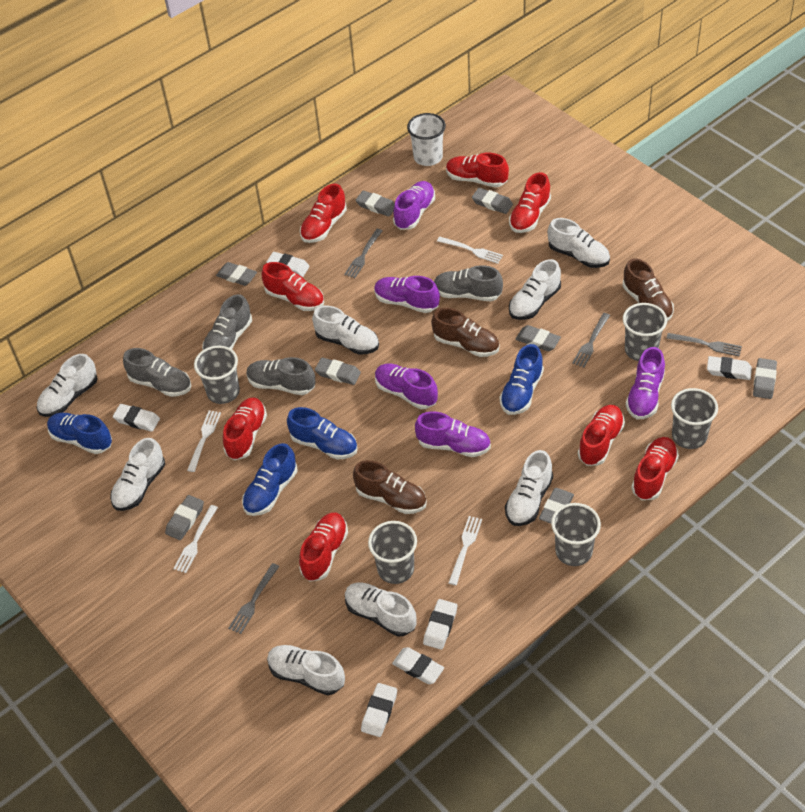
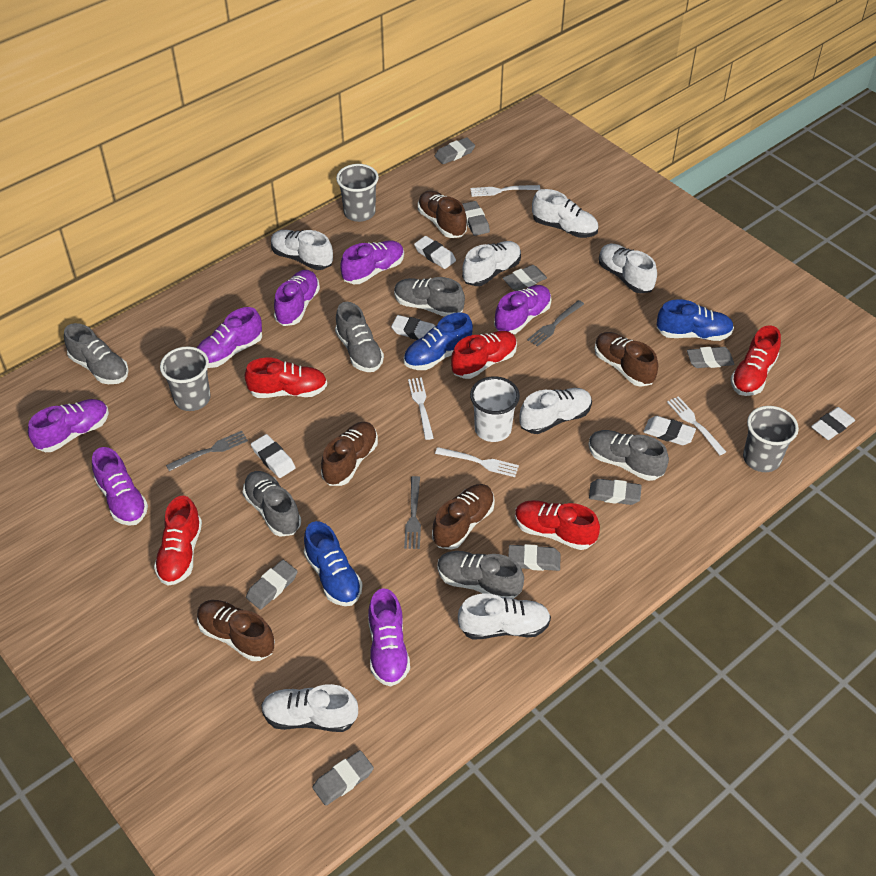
blue shoe: 4 -> 3
brown shoe: 3 -> 5
grey cup: 5 -> 3
grey fork: 4 -> 3
grey shoe: 4 -> 6
purple shoe: 5 -> 7
red shoe: 8 -> 5
white eraser: 6 -> 5
white shoe: 8 -> 7

